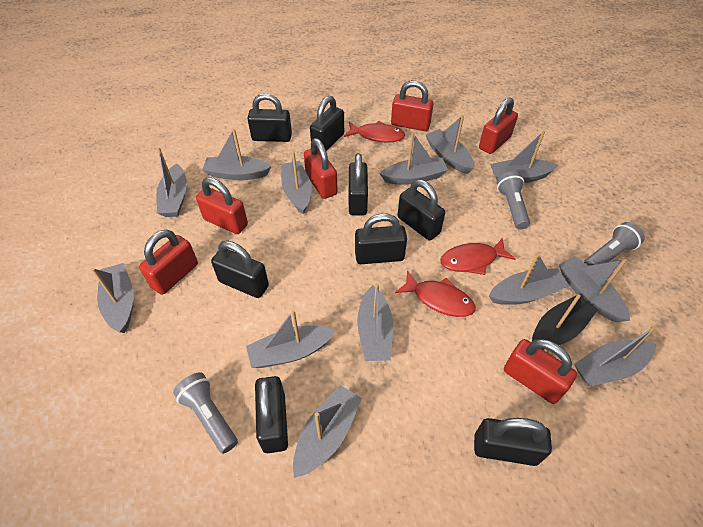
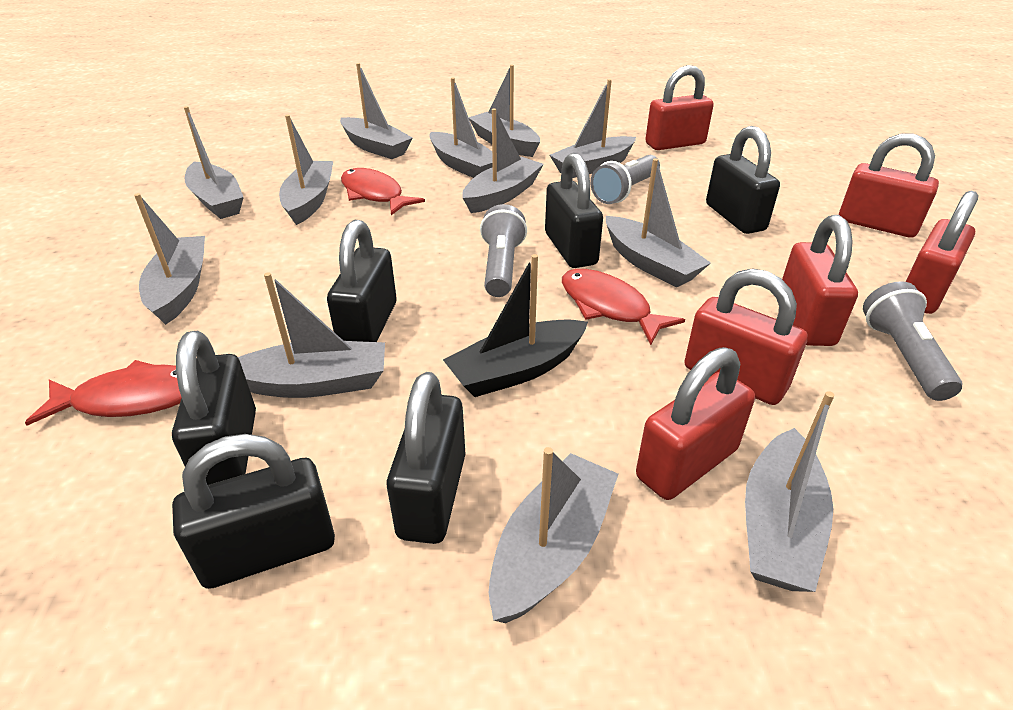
black padlock: 8 -> 6
grey boat: 13 -> 12

